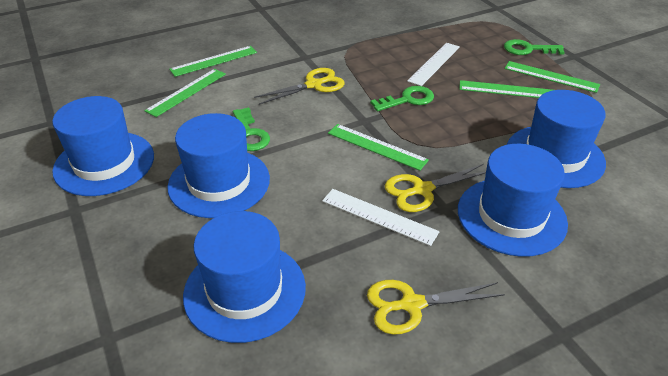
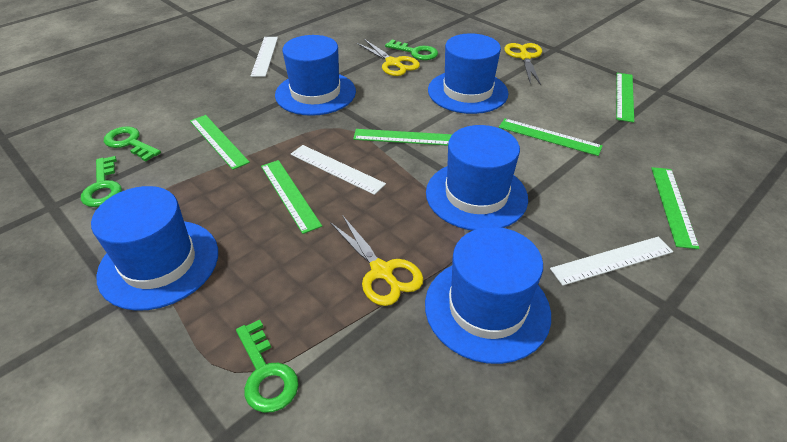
green key: 3 -> 4
green ruler: 5 -> 6
white ruler: 2 -> 3

